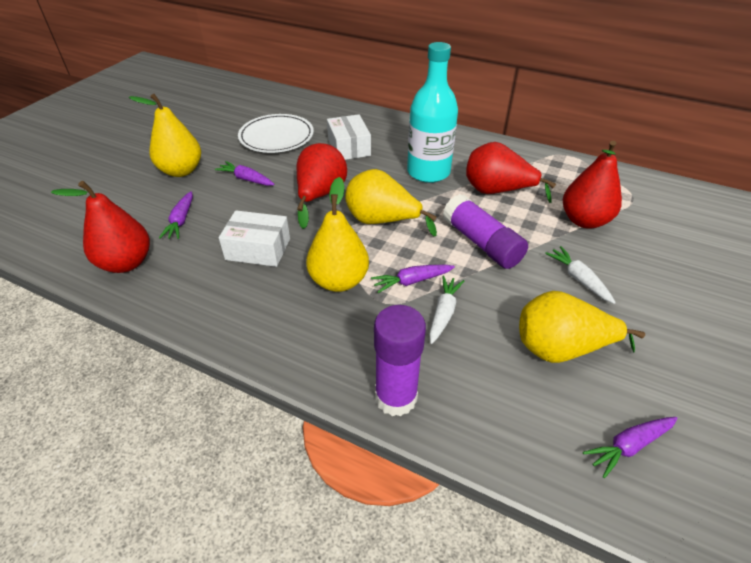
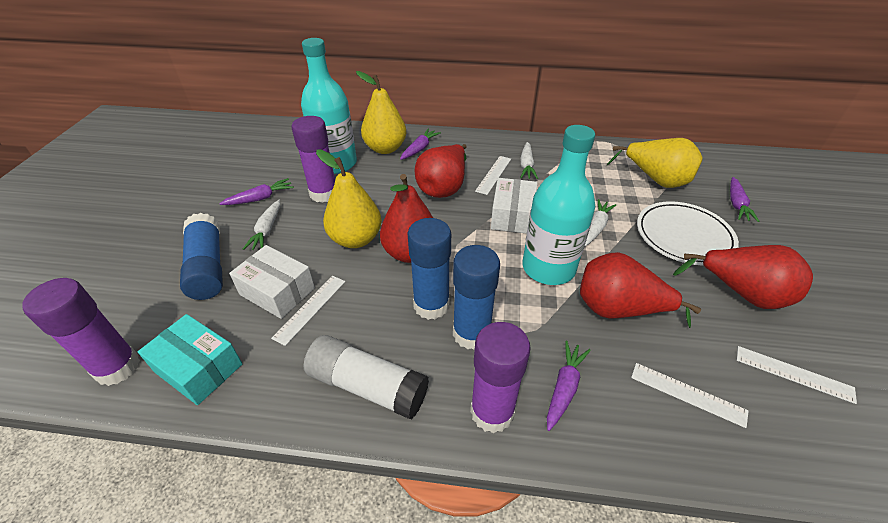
blue glue stick: 0 -> 3
purple glue stick: 2 -> 3
turquoise bottle: 1 -> 2
turquoise box: 0 -> 1
white carrot: 2 -> 3
white glue stick: 0 -> 1
white ruler: 0 -> 4
yellow pear: 4 -> 3

